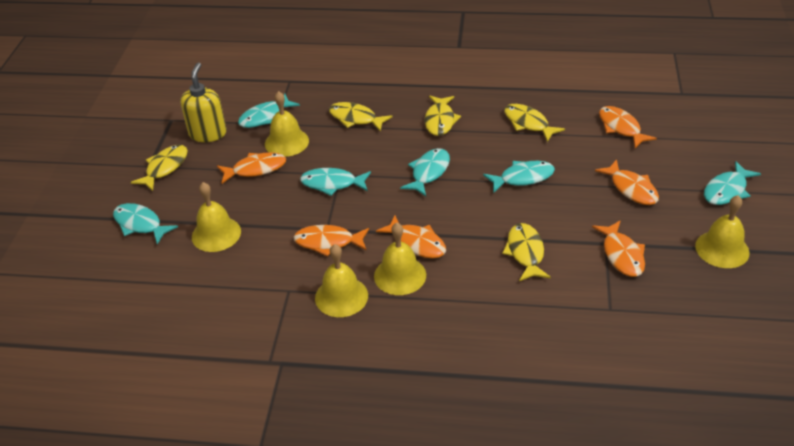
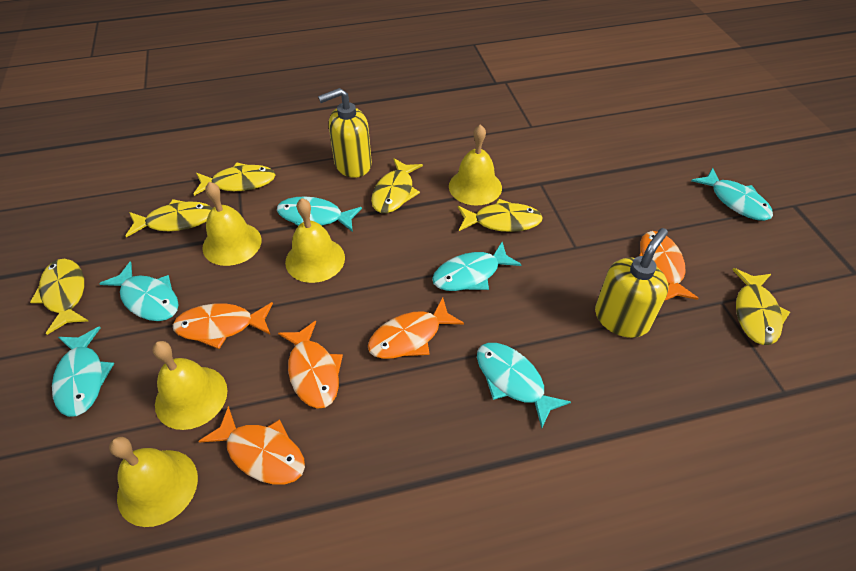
orange fish: 6 -> 5
yellow fish: 5 -> 6
yellow soap dispenser: 1 -> 2

